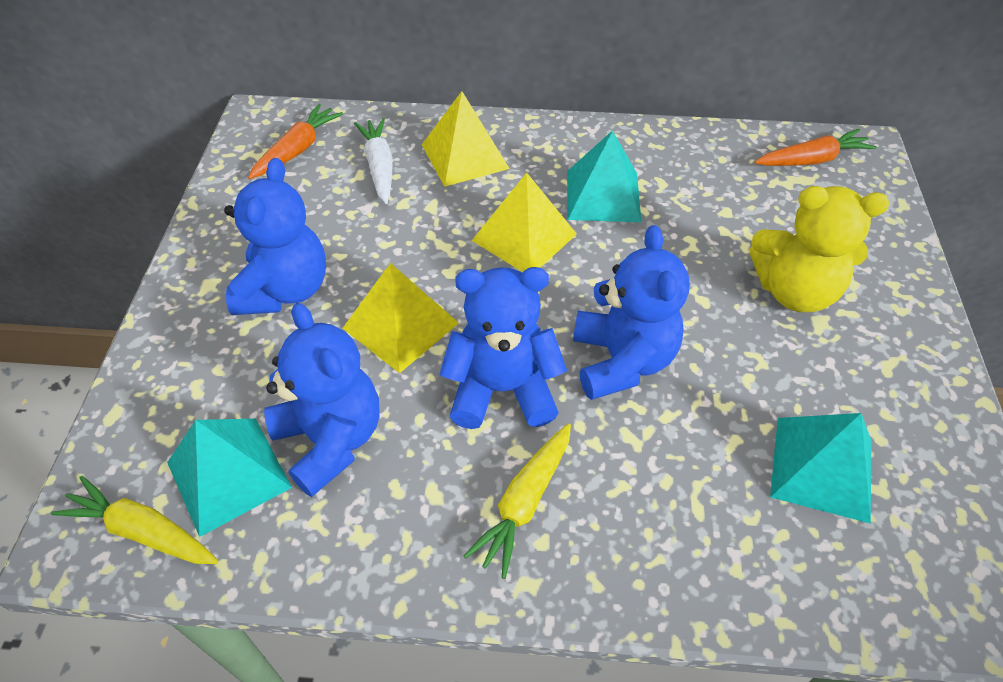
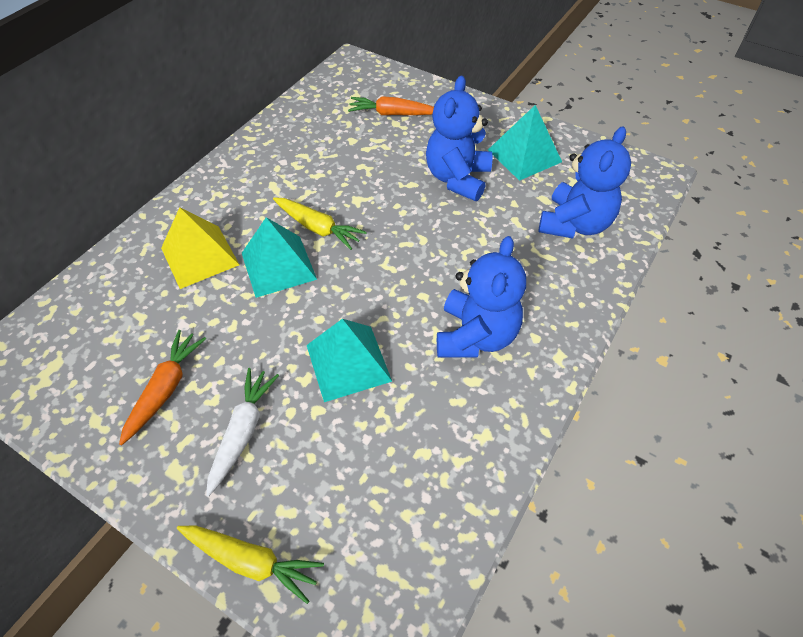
blue teddy bear: 4 -> 3
yellow pyramid: 3 -> 1
yellow teddy bear: 1 -> 0

